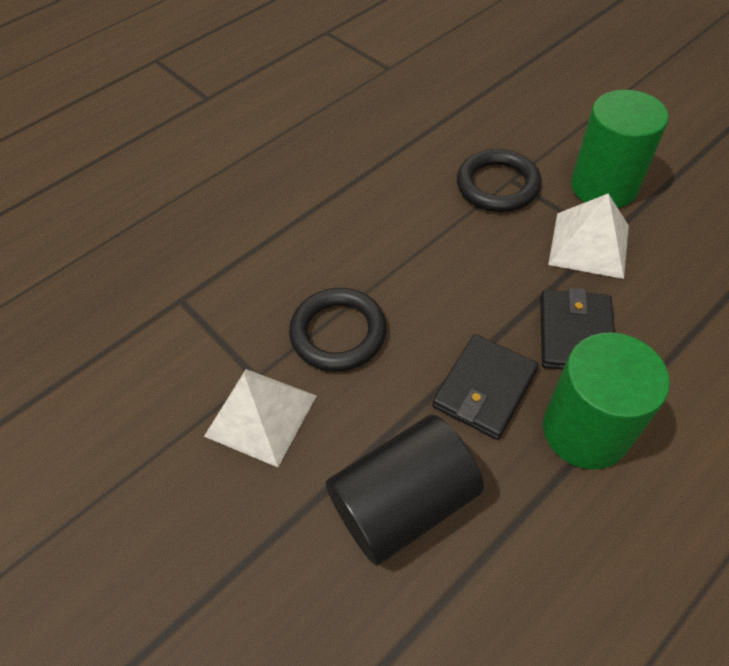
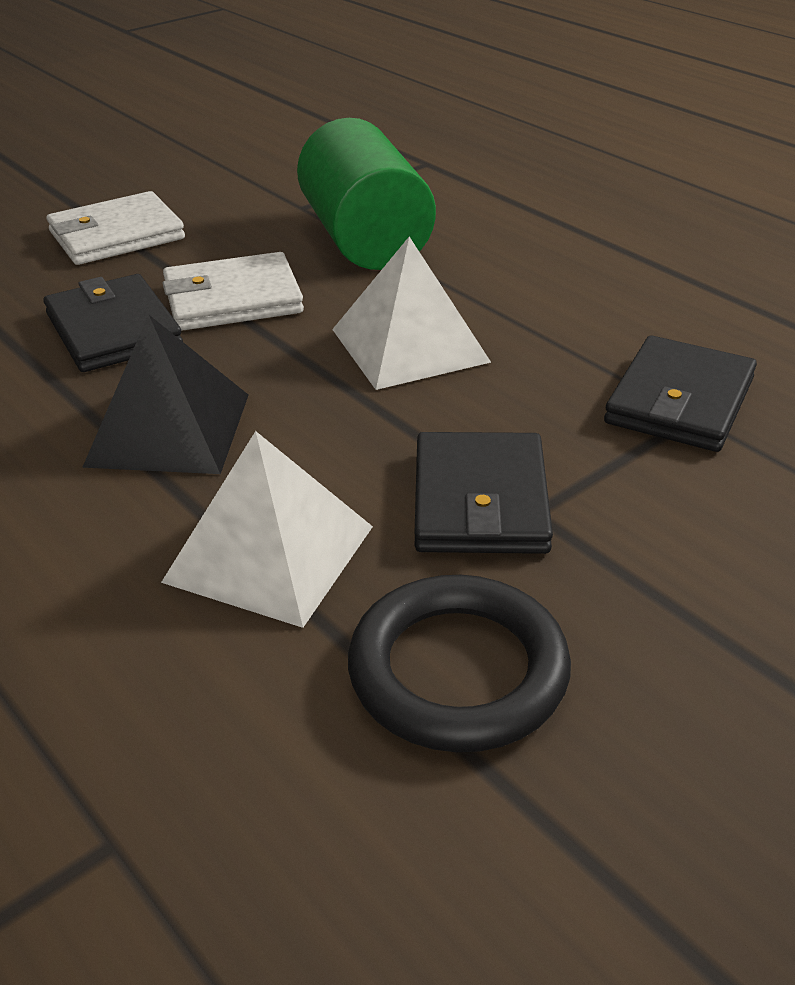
black cylinder: 1 -> 0
black pyramid: 0 -> 1
black ring: 2 -> 1
black wallet: 2 -> 3
green cylinder: 2 -> 1
white wallet: 0 -> 2

